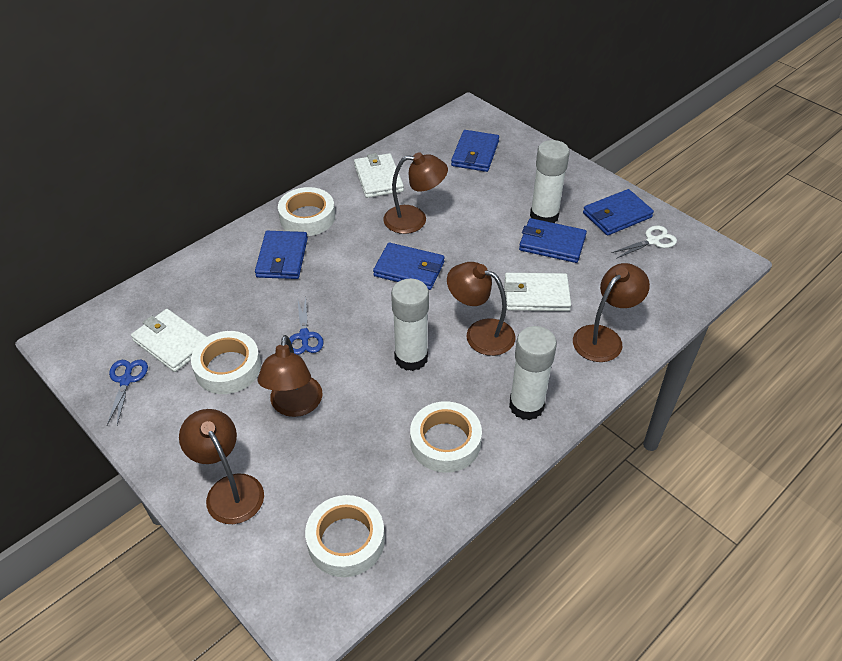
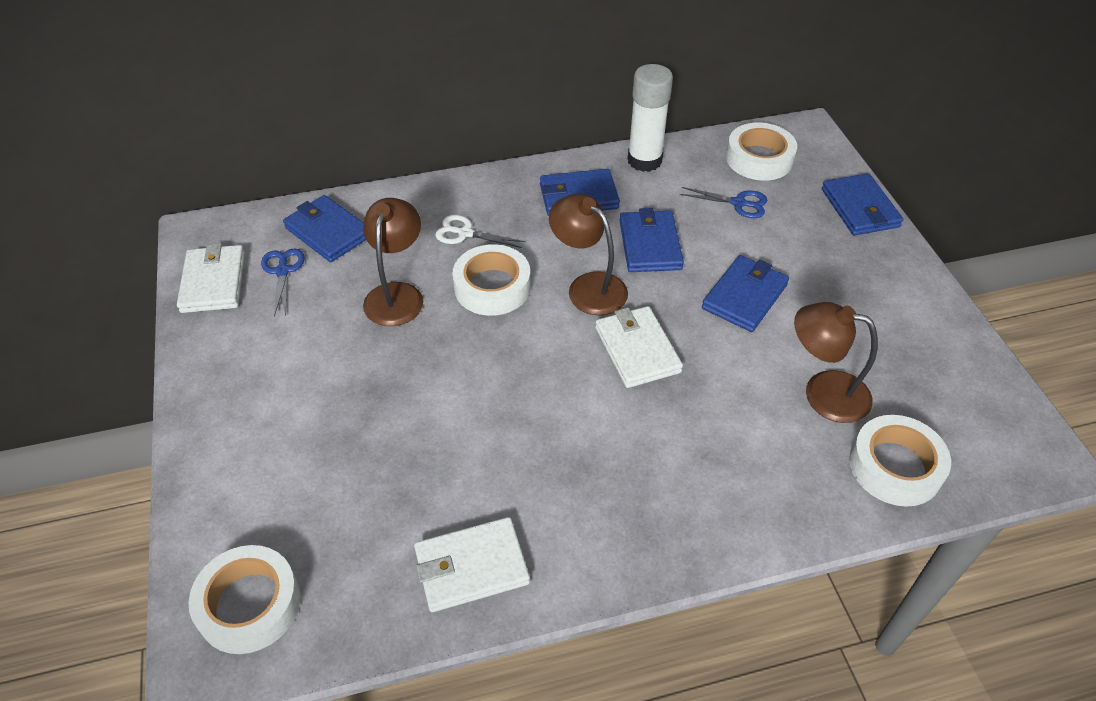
brown lamp: 5 -> 3
white glue stick: 3 -> 1

